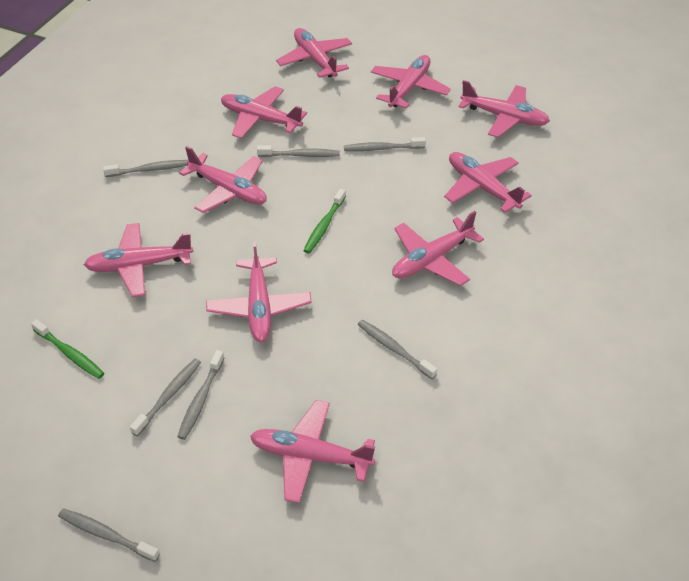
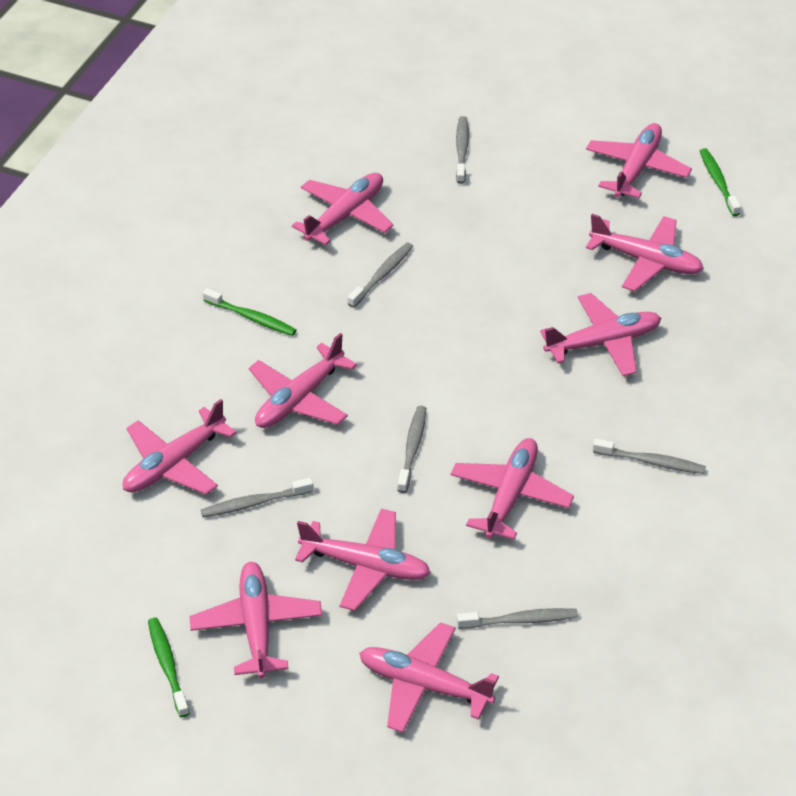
green toothbrush: 2 -> 3
grey toothbrush: 7 -> 6

